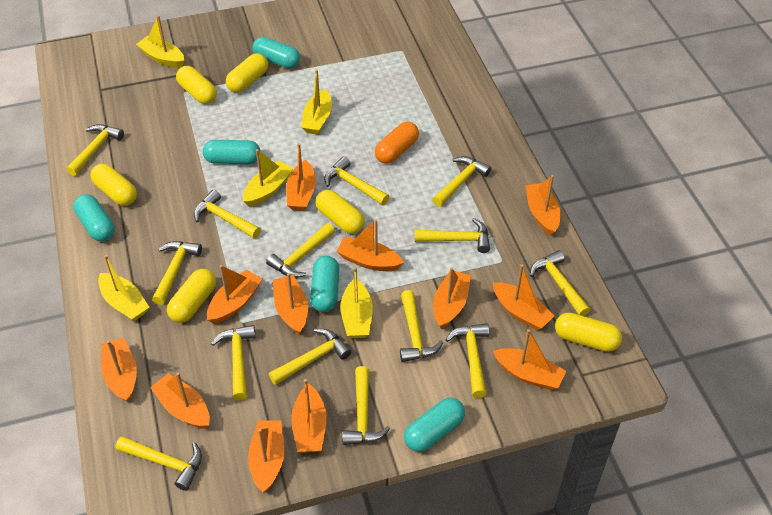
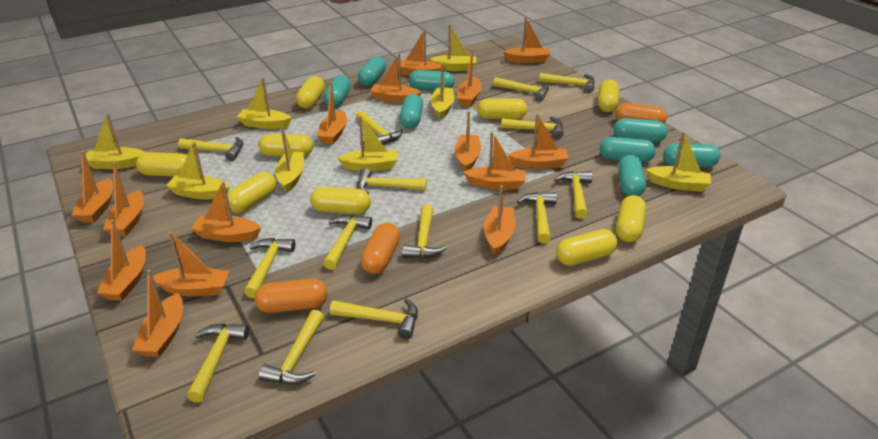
orange boat: 12 -> 15
orange capsule: 1 -> 3
turquoise capsule: 5 -> 8
yellow boat: 5 -> 8
yellow capsule: 6 -> 9

